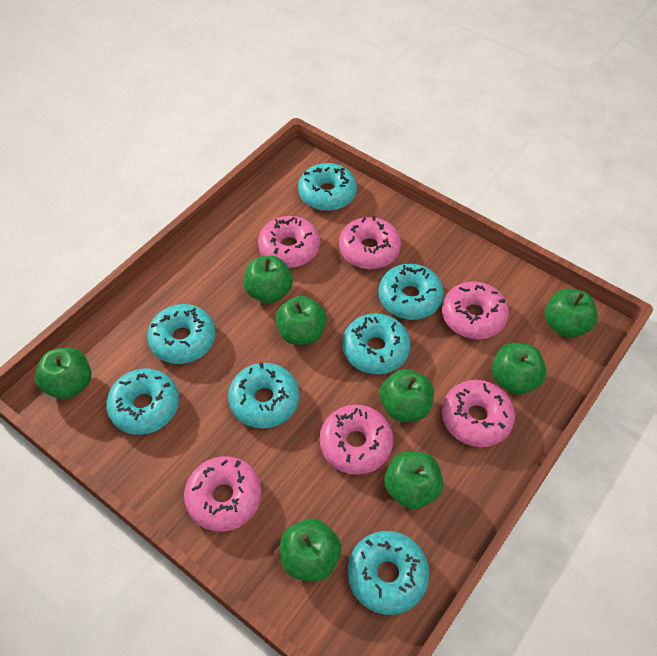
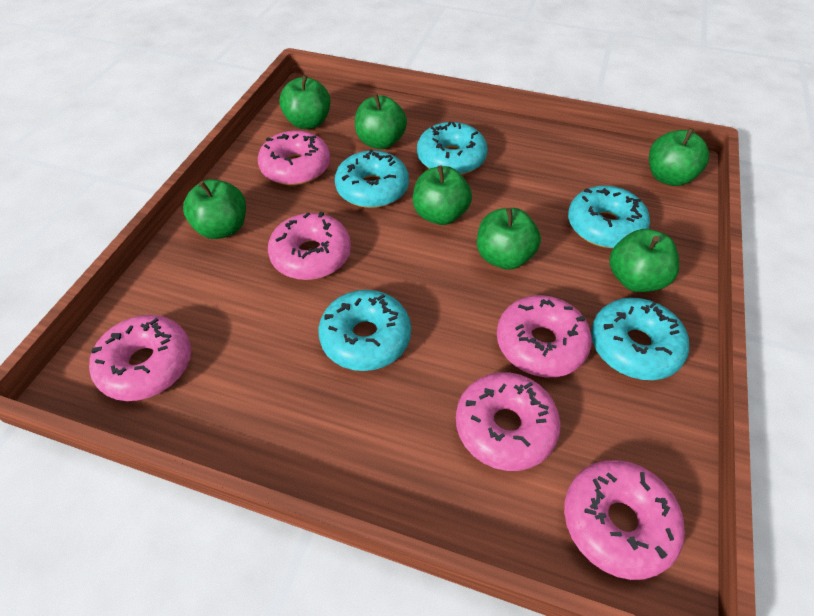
green apple: 8 -> 7
turquoise donut: 7 -> 5

